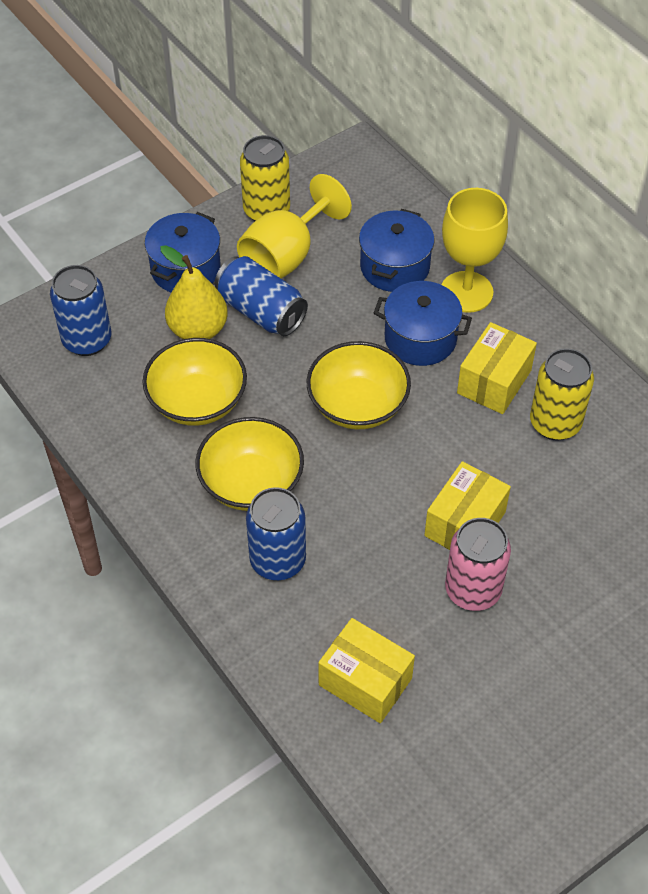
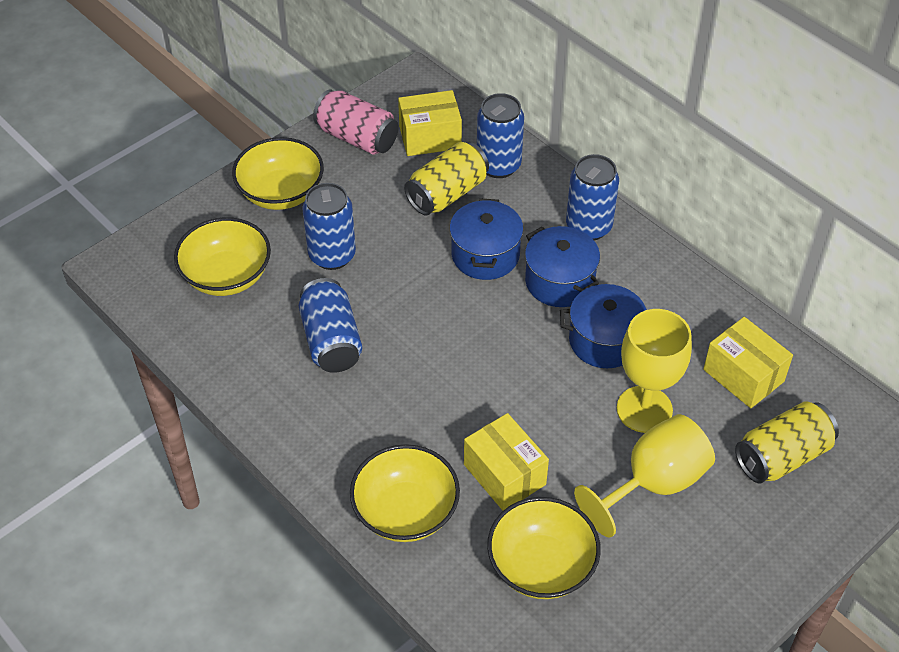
blue can: 3 -> 4
yellow bowl: 3 -> 4
yellow pear: 1 -> 0

